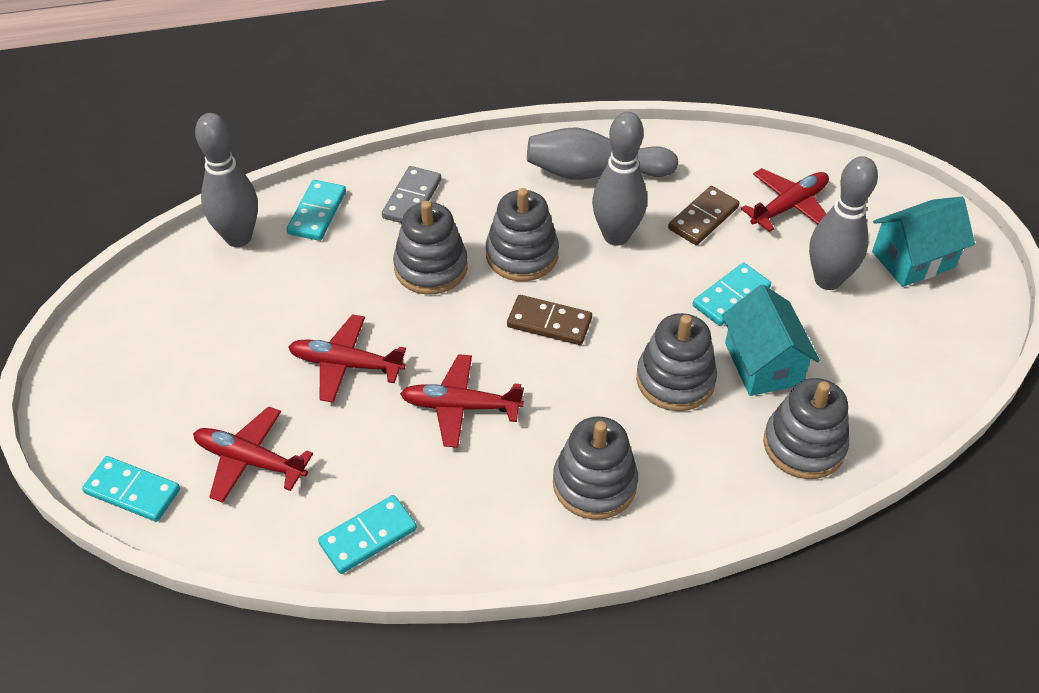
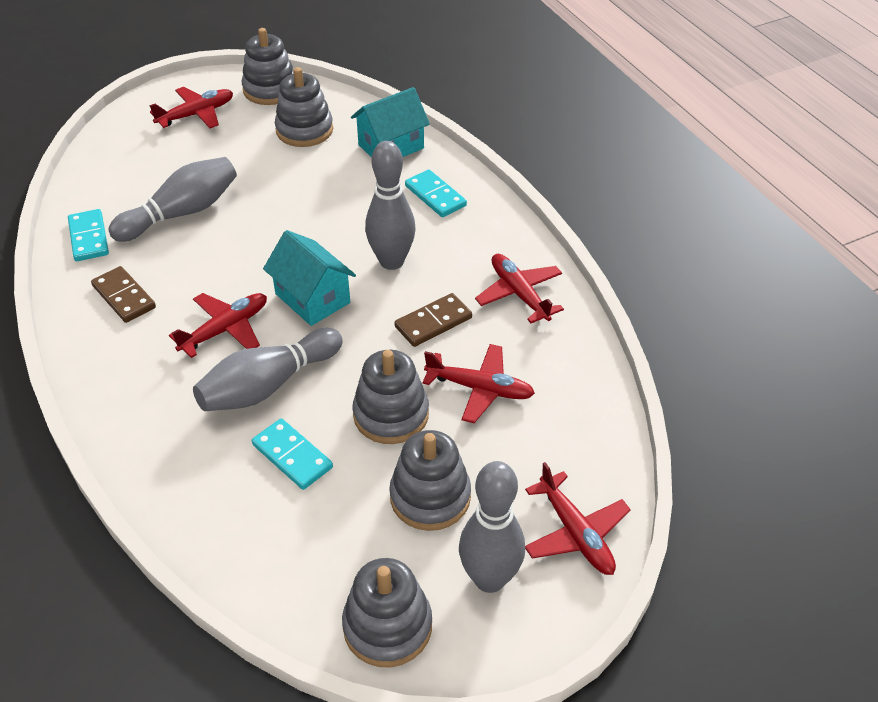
grey domino: 1 -> 0
red plane: 4 -> 5
turquoise domino: 4 -> 3

